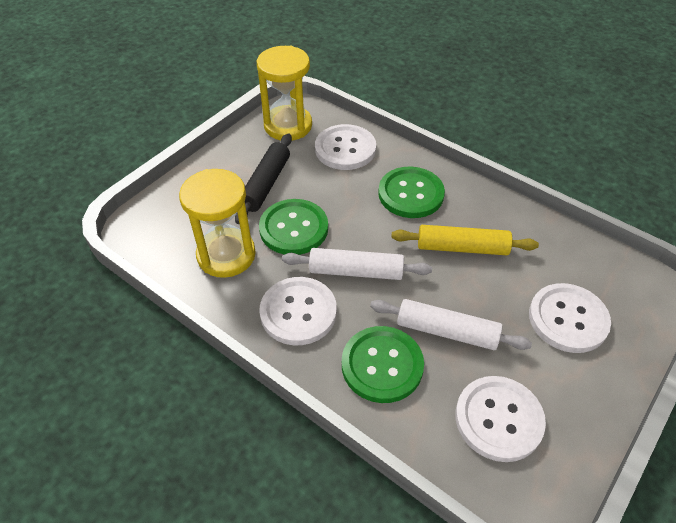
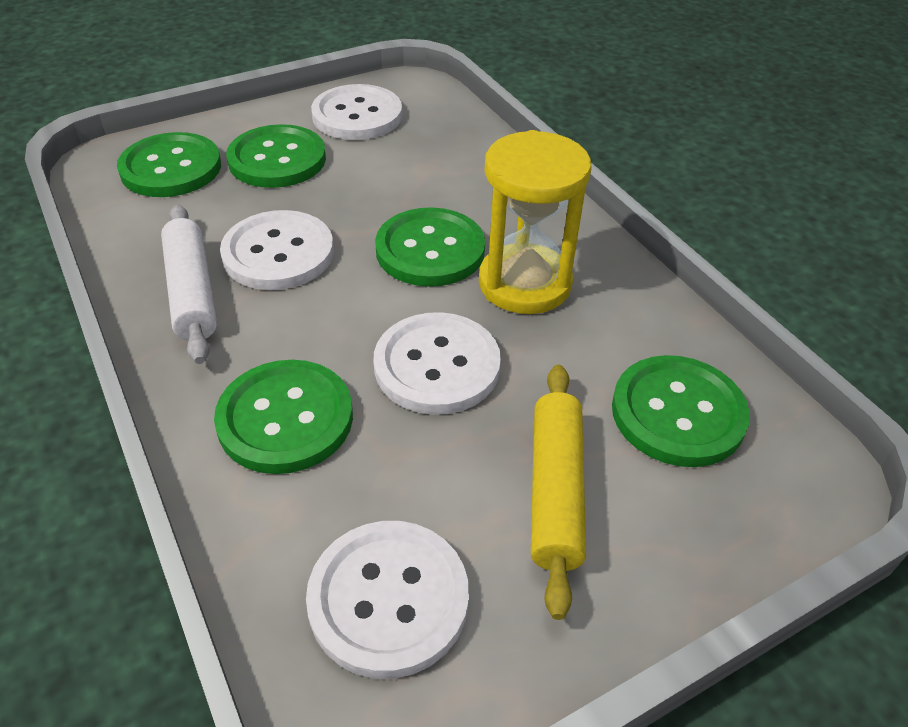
black rolling pin: 1 -> 0
green button: 3 -> 5
white rolling pin: 2 -> 1
yellow hourglass: 2 -> 1

